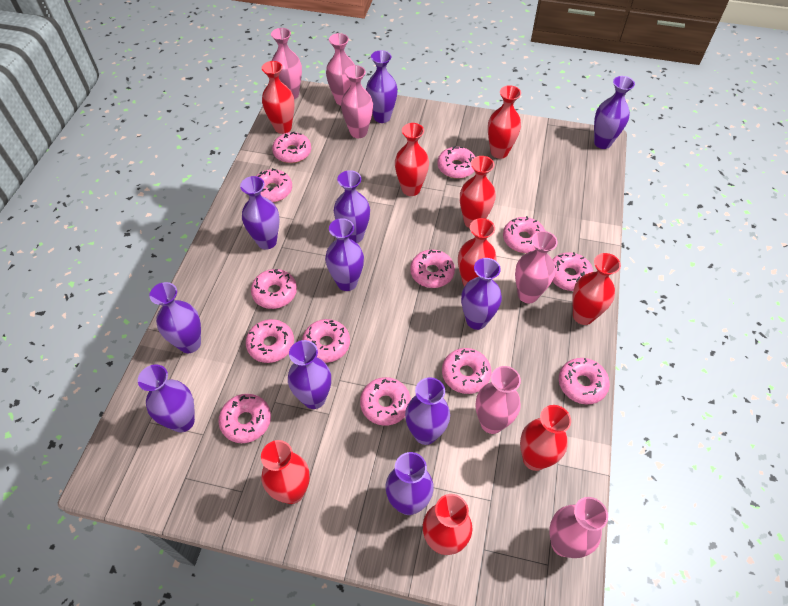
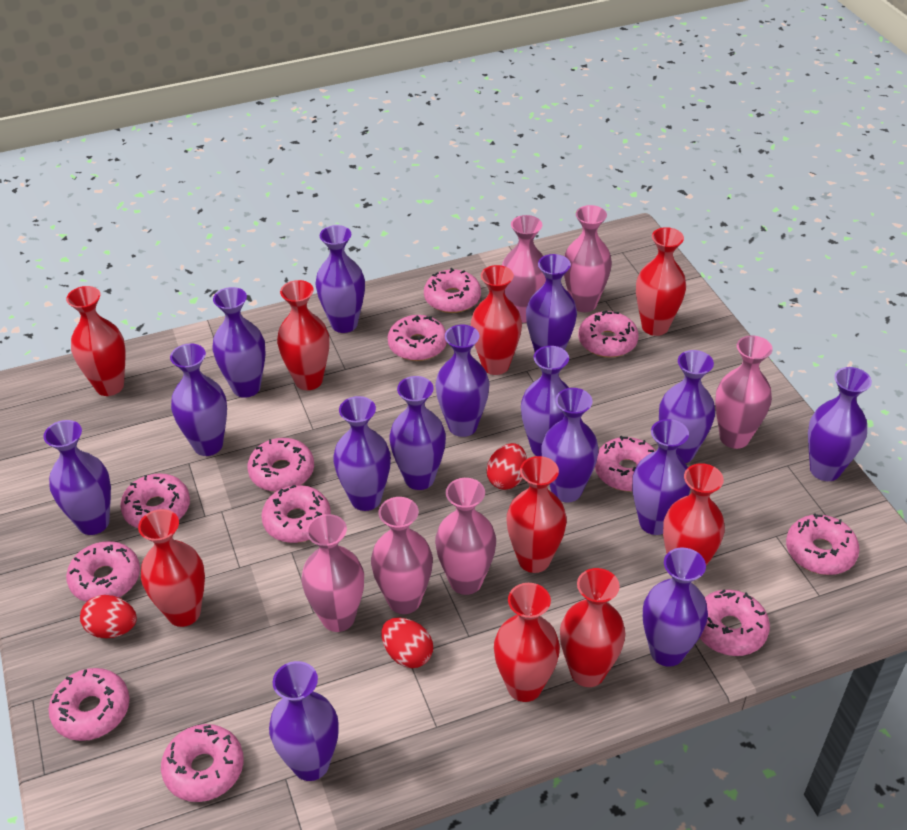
pink donut: 13 -> 12
purple vase: 11 -> 15
red egg: 0 -> 3

